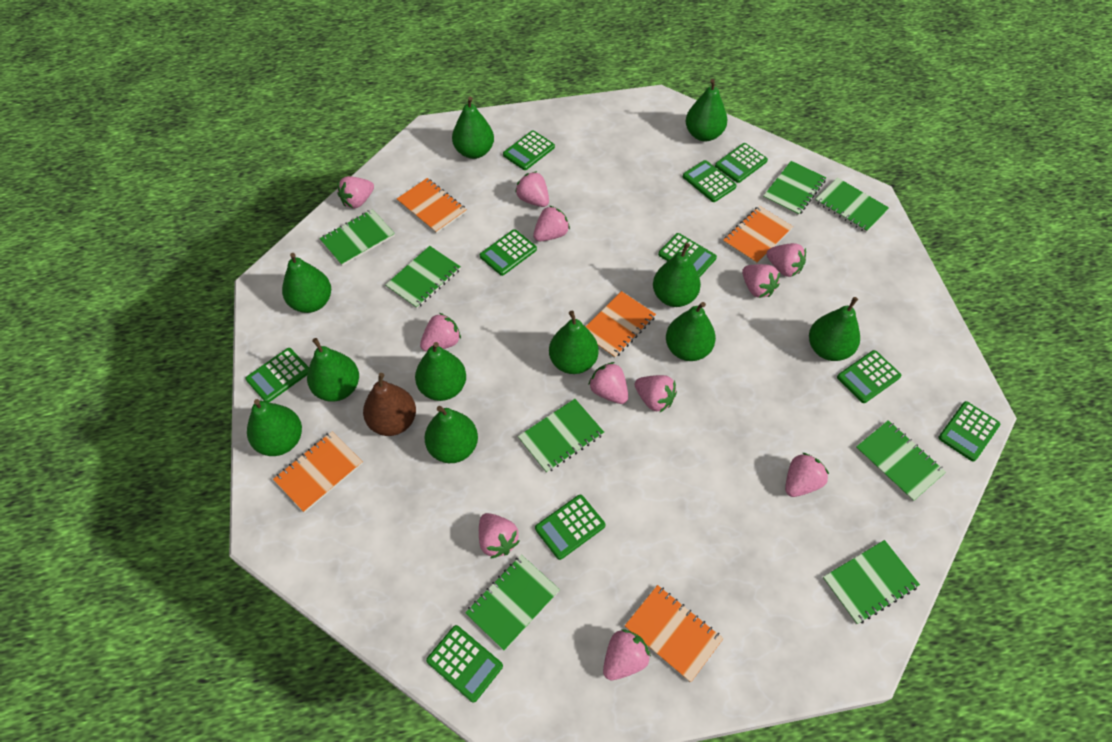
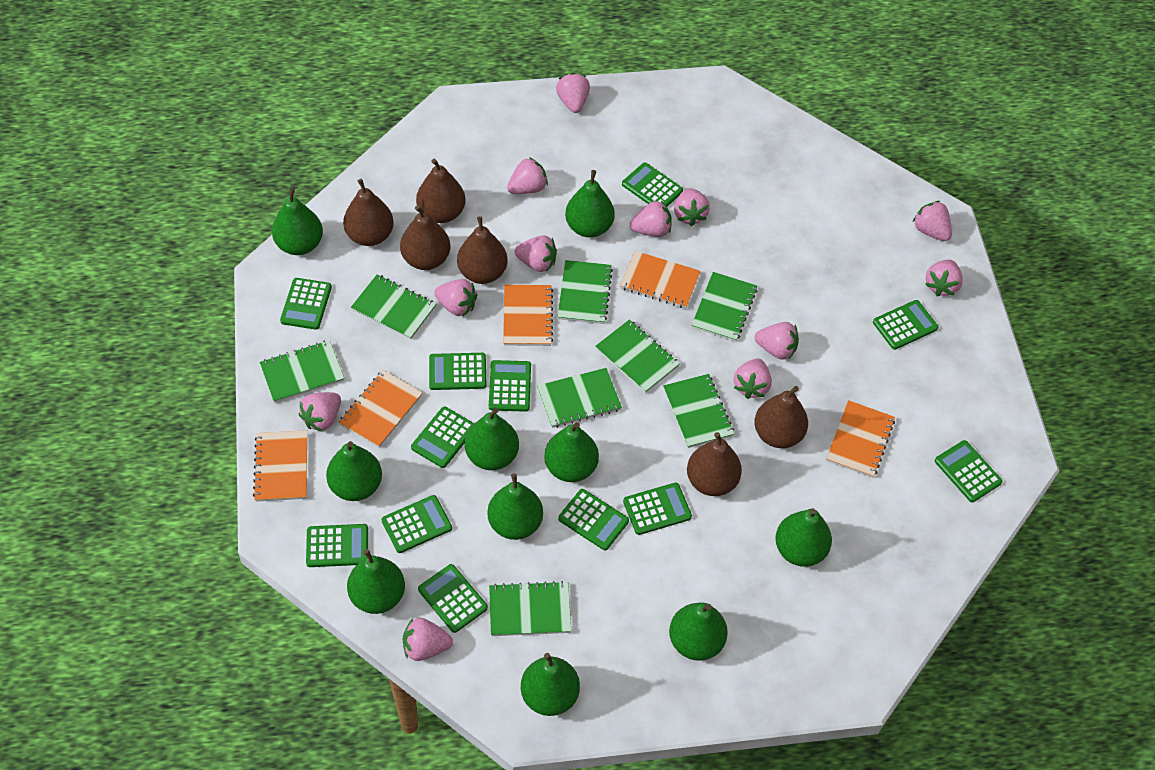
brown pear: 1 -> 6
green calculator: 10 -> 12
green pear: 11 -> 10
pink strawberry: 11 -> 12

